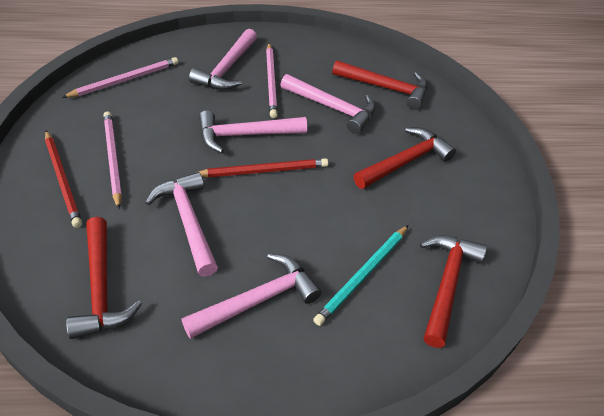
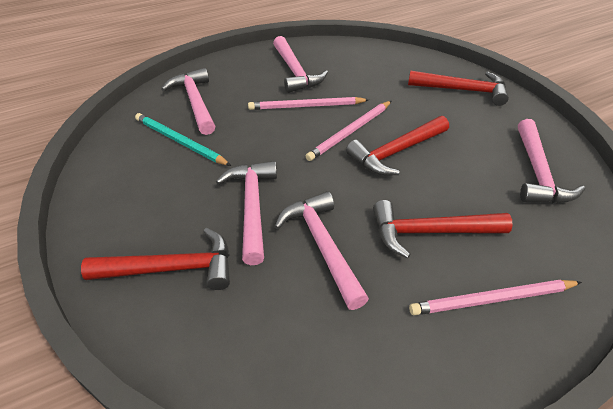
red pencil: 2 -> 0

